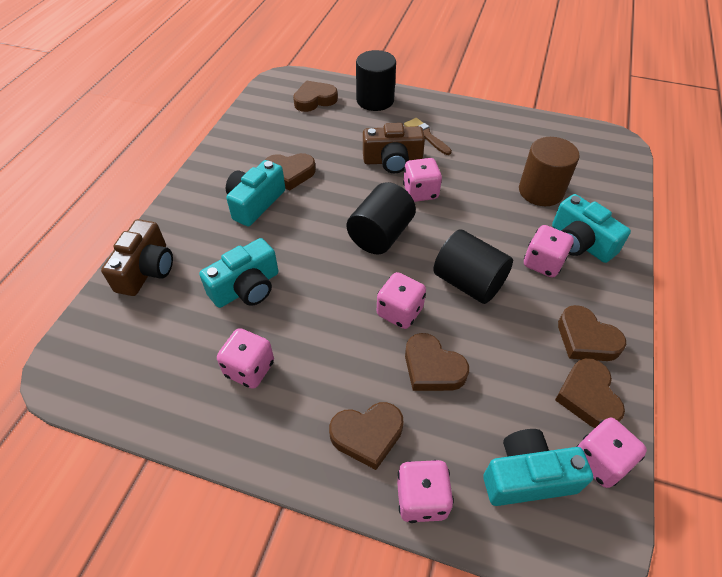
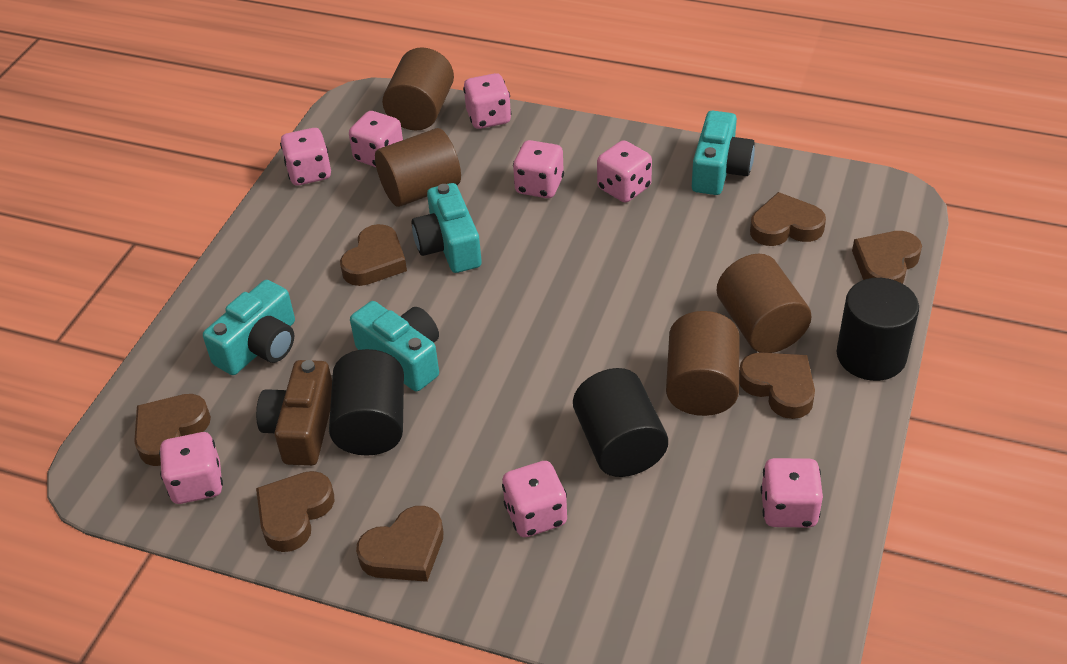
brown brush: 1 -> 0
brown camera: 2 -> 1
brown cylinder: 1 -> 4
brown heart: 6 -> 7
pink dice: 6 -> 8

